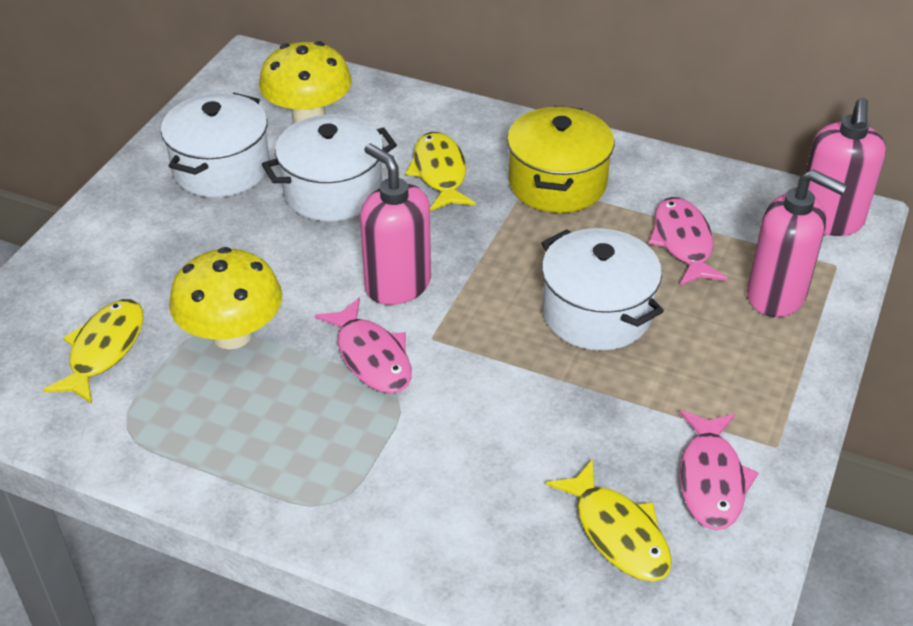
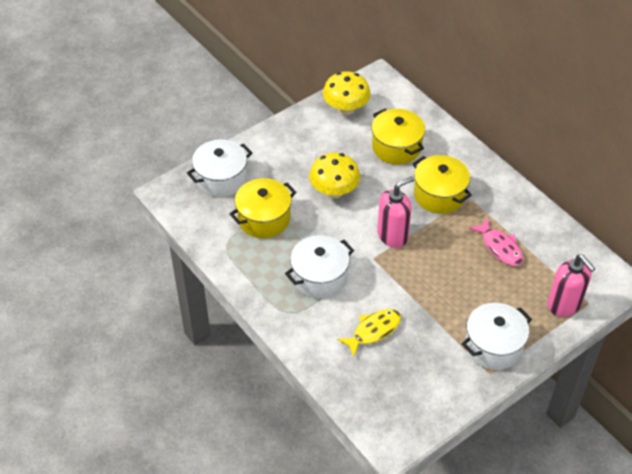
pink fish: 3 -> 1
pink soap dispenser: 3 -> 2
yellow fish: 3 -> 1
yellow pot: 1 -> 3

